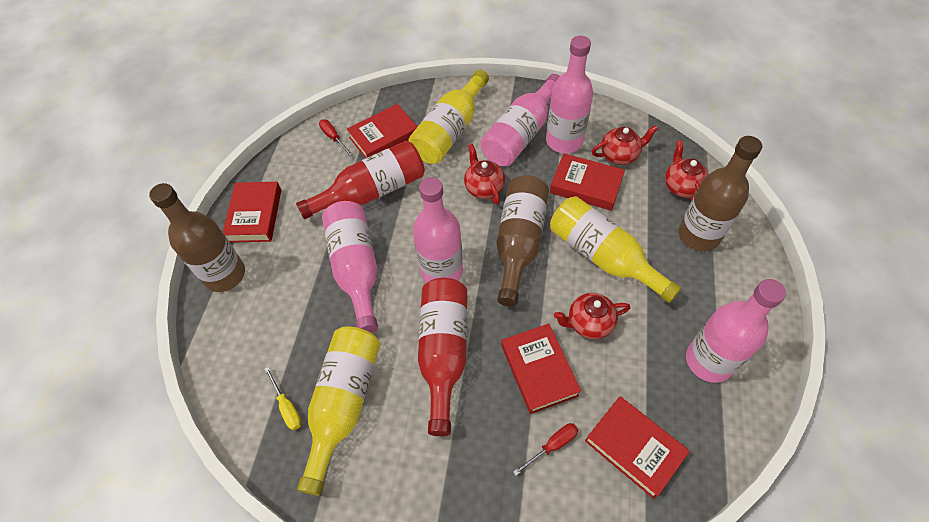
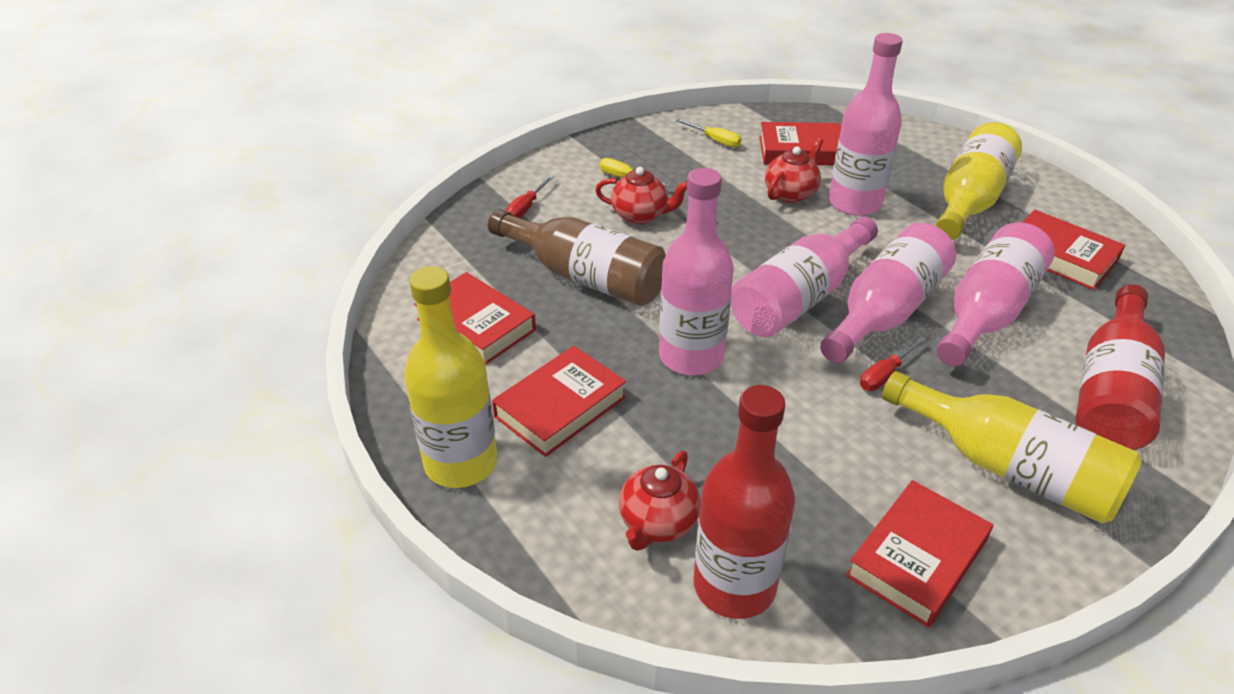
brown bottle: 3 -> 1
red teapot: 4 -> 3
yellow screwdriver: 1 -> 2

